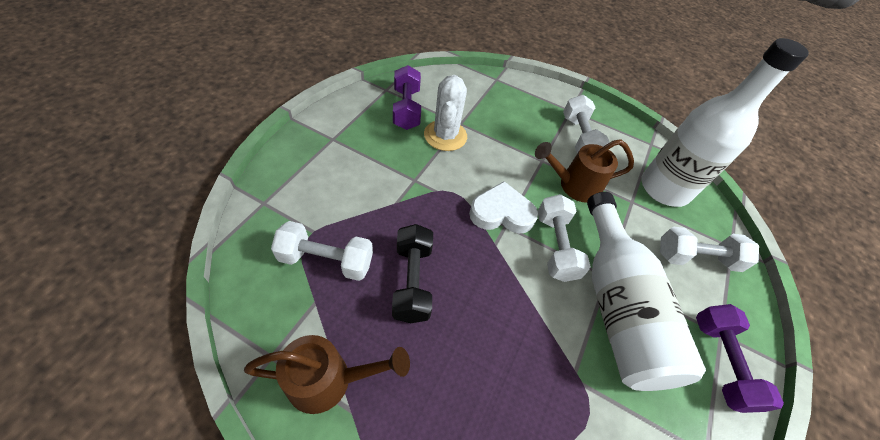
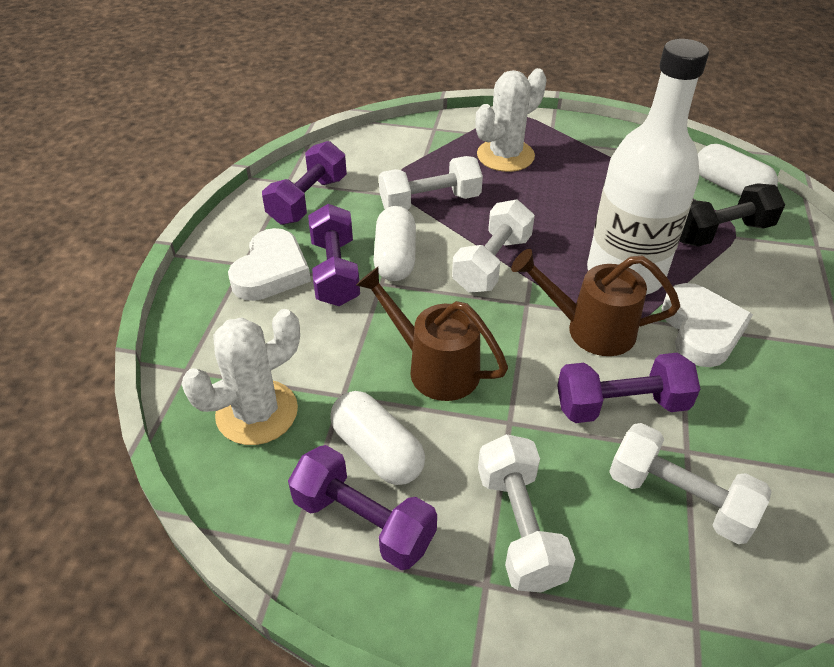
purple dumbbell: 2 -> 4
white bottle: 2 -> 1
white cactus: 1 -> 2
white capsule: 0 -> 3
white heart: 1 -> 2

